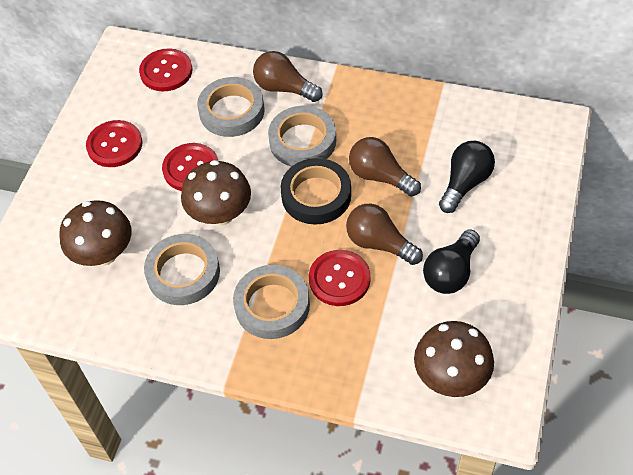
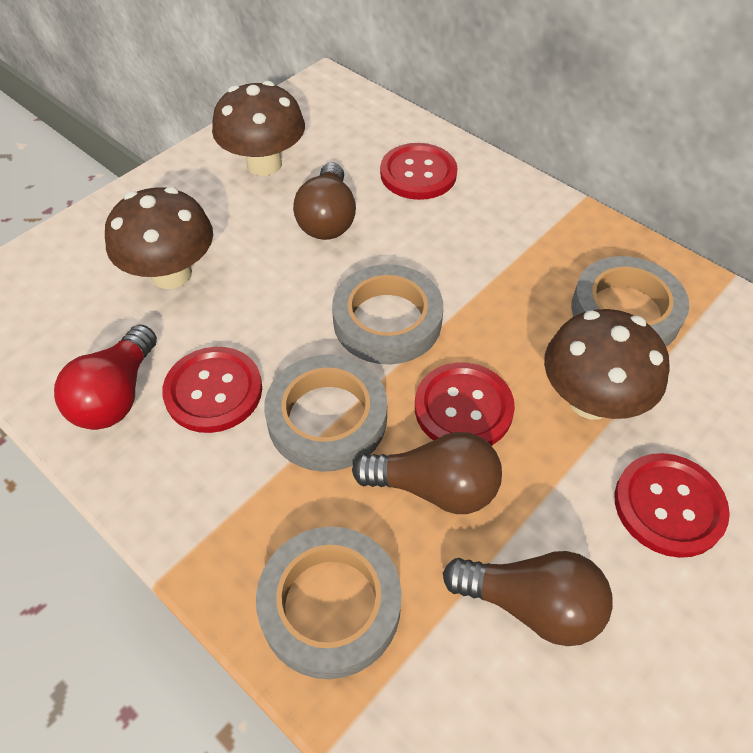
black light bulb: 2 -> 0
black tape: 1 -> 0
red light bulb: 0 -> 1

